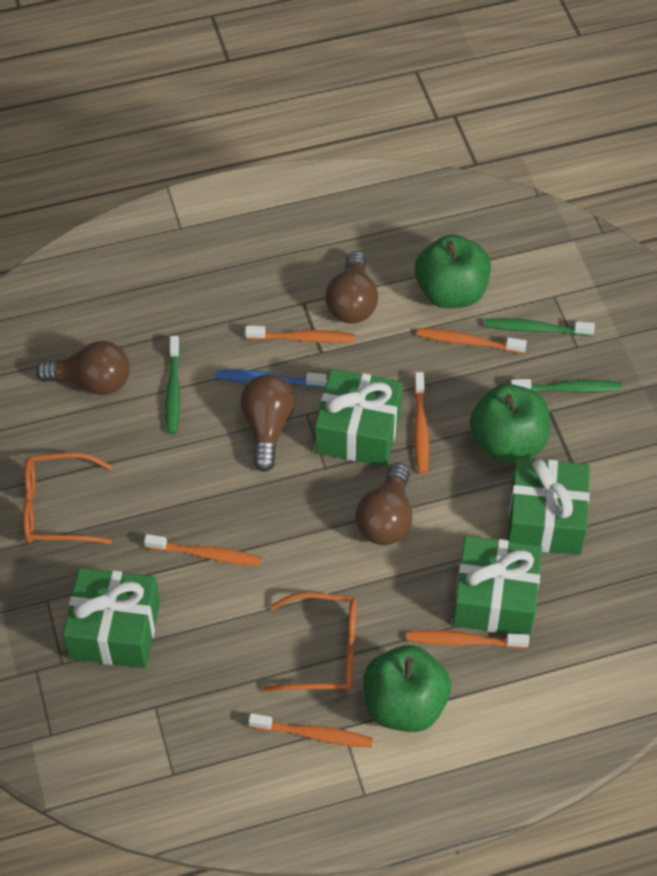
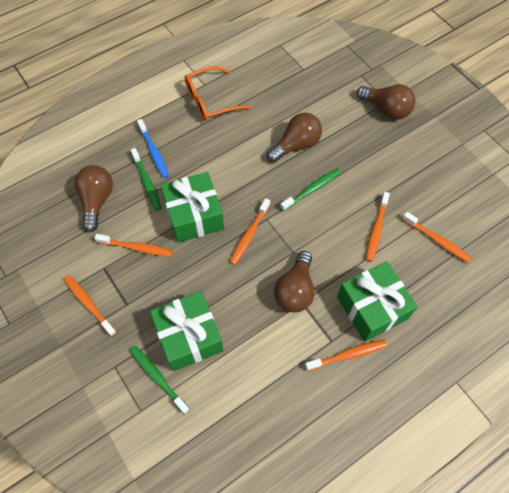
green apple: 3 -> 0
green gift: 4 -> 3
orange glasses: 2 -> 1

